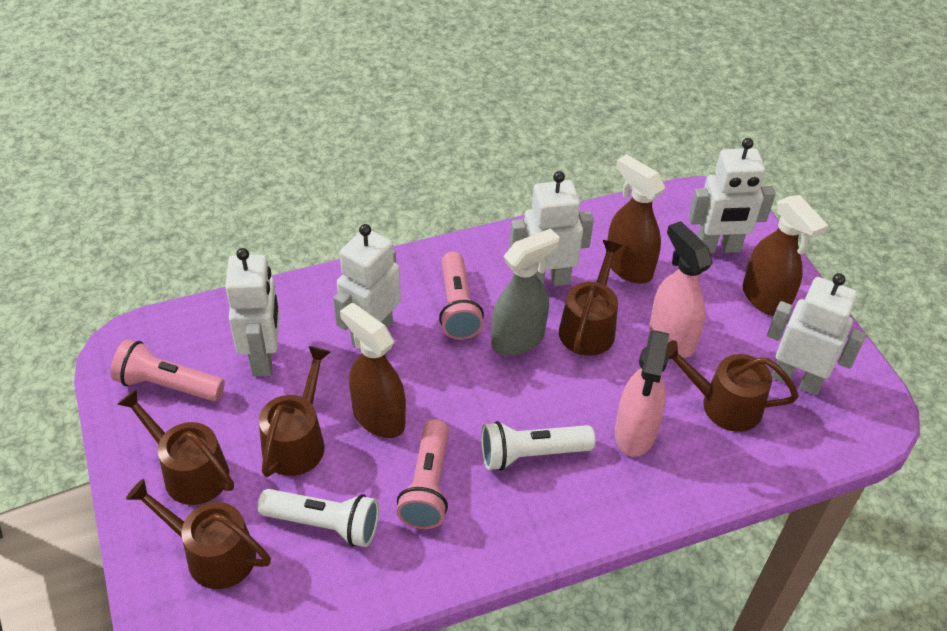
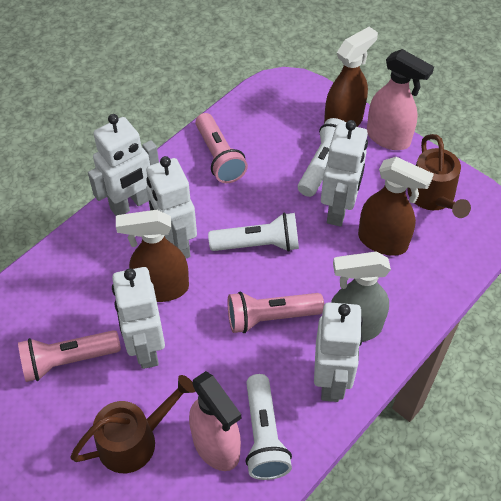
brown watering can: 5 -> 2
white flashlight: 2 -> 3

